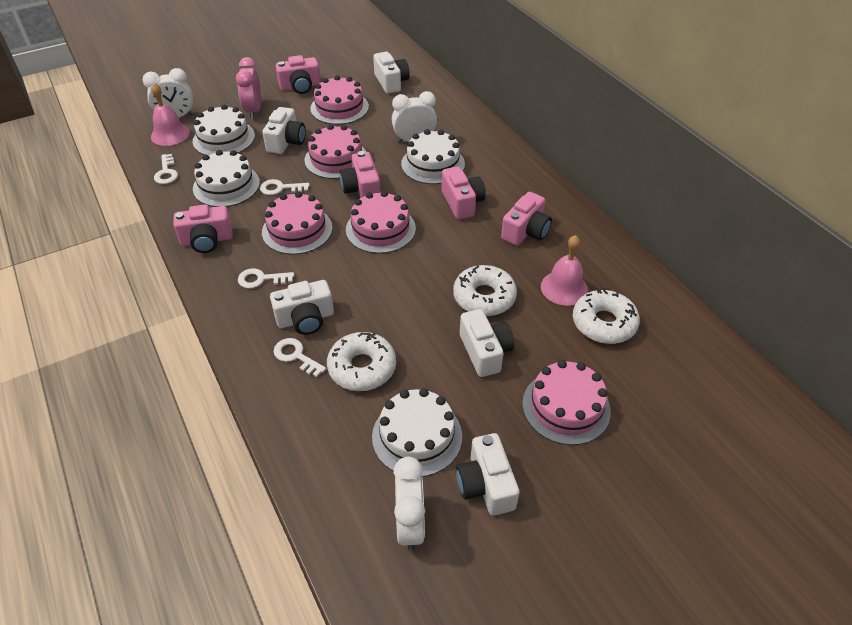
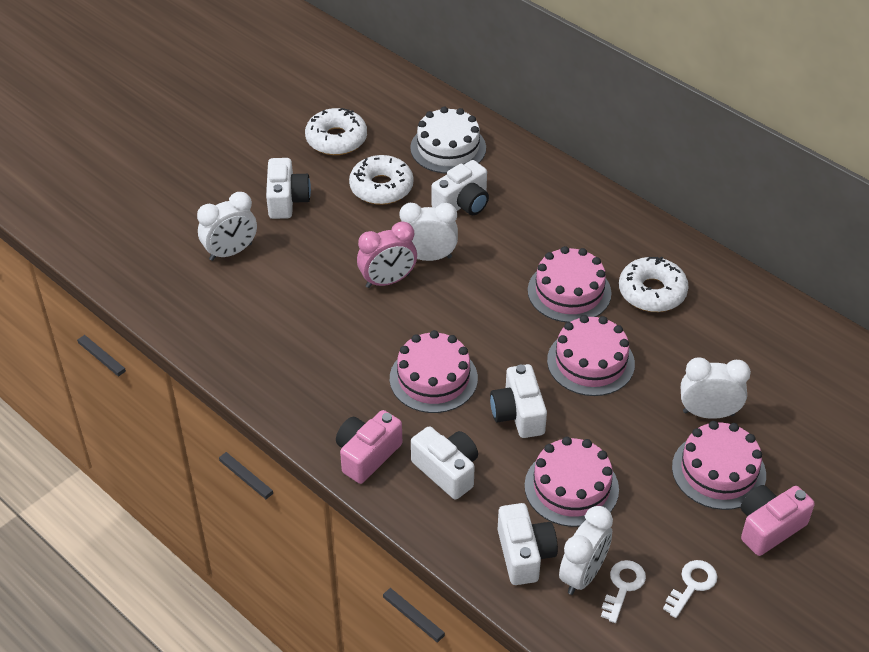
pink bell: 2 -> 0
pink camera: 5 -> 2
white cake: 4 -> 1
white clock: 3 -> 4
white key: 4 -> 2

